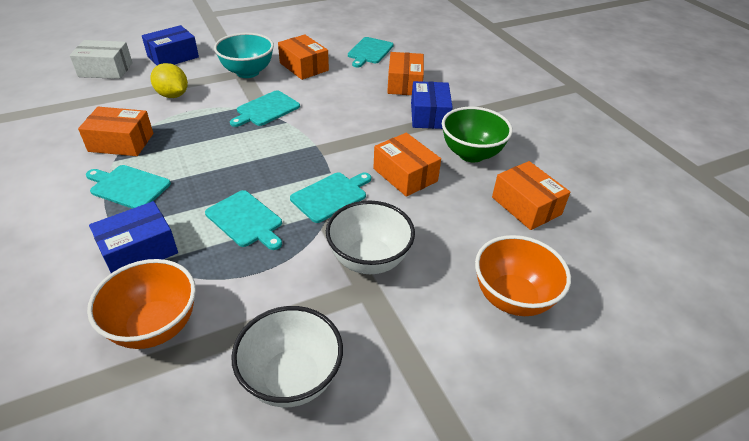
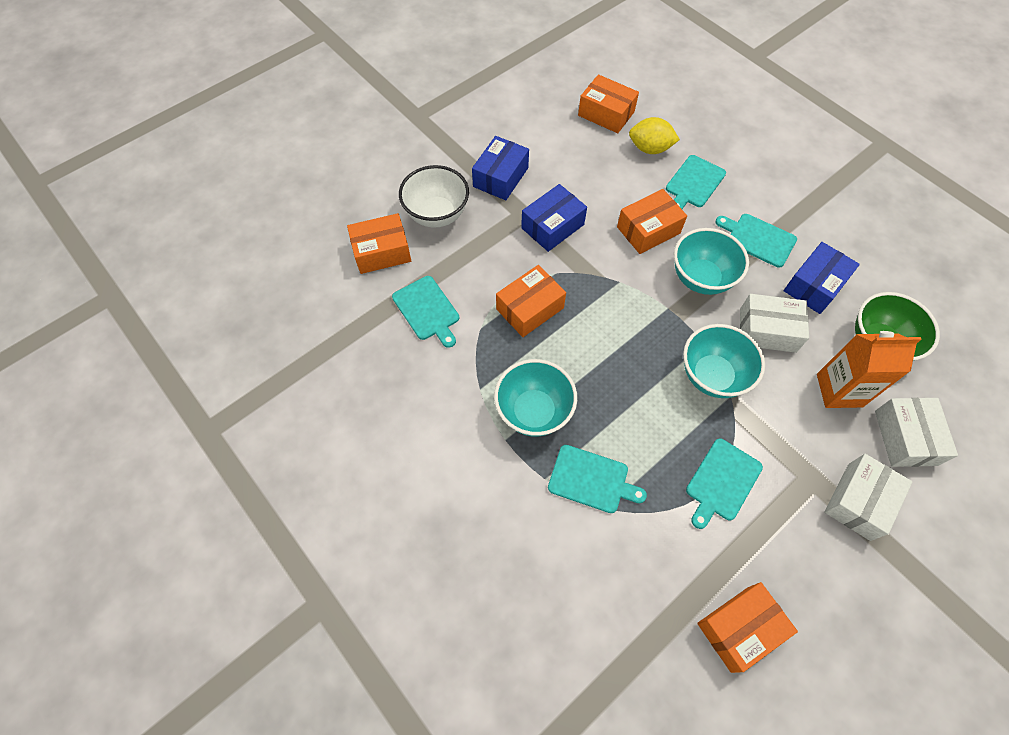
orange bowl: 2 -> 0
orange carton: 0 -> 1
turquoise bowl: 1 -> 3
white bowl: 2 -> 1
white box: 1 -> 3

